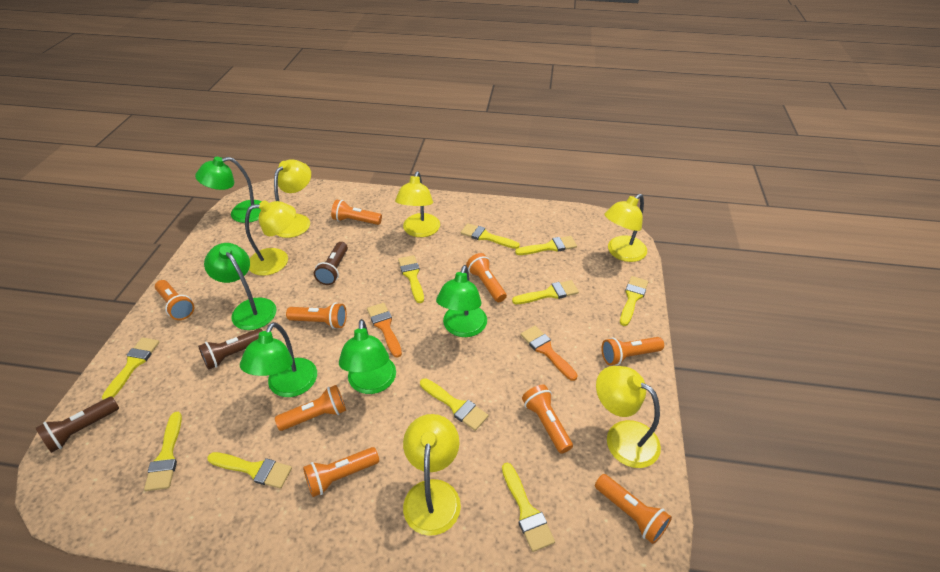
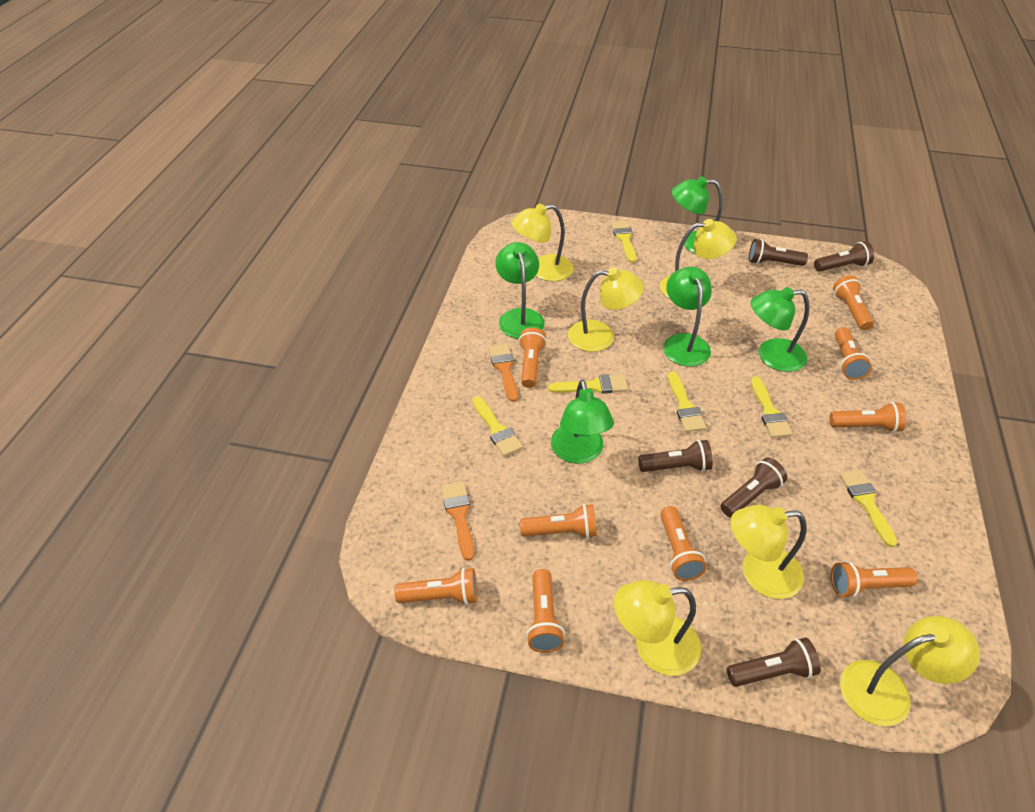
brown flashlight: 3 -> 5
yellow brush: 10 -> 6

